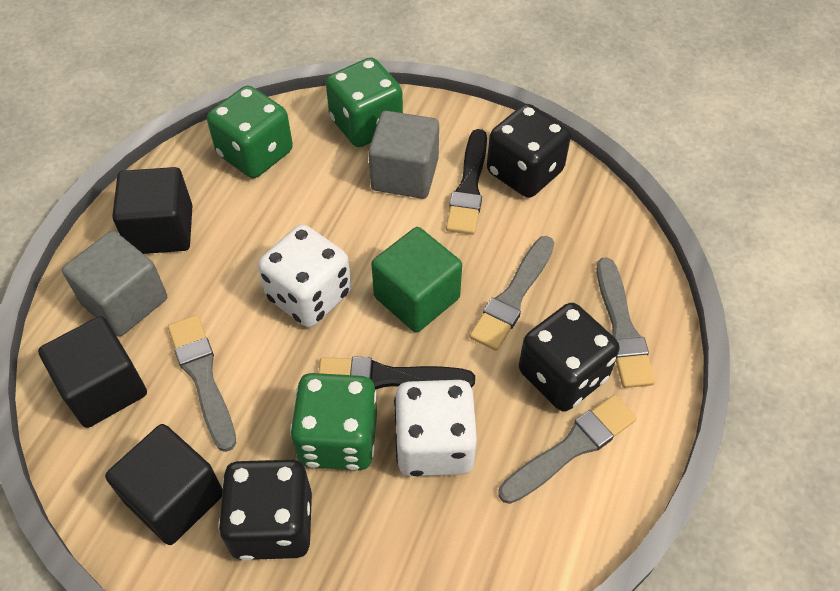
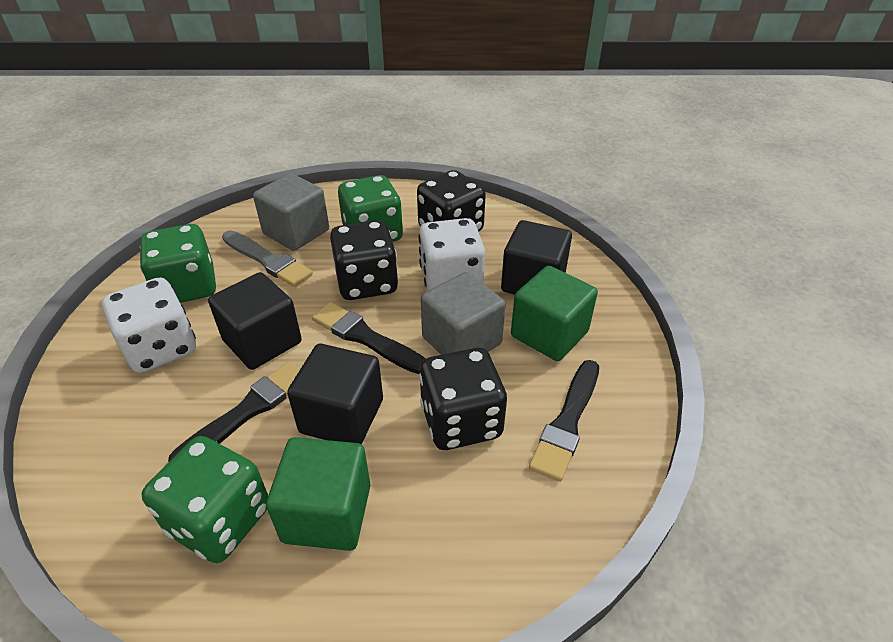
black brush: 2 -> 3
green cube: 1 -> 2
grey brush: 4 -> 1

